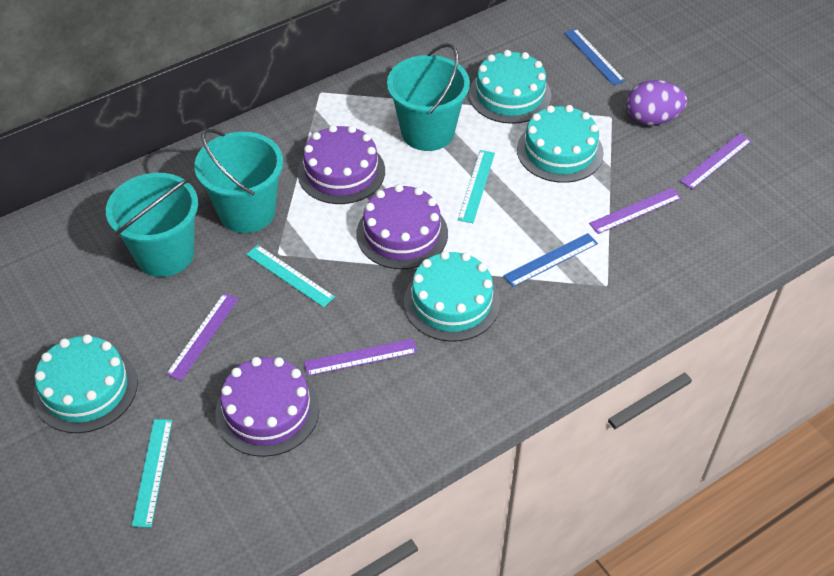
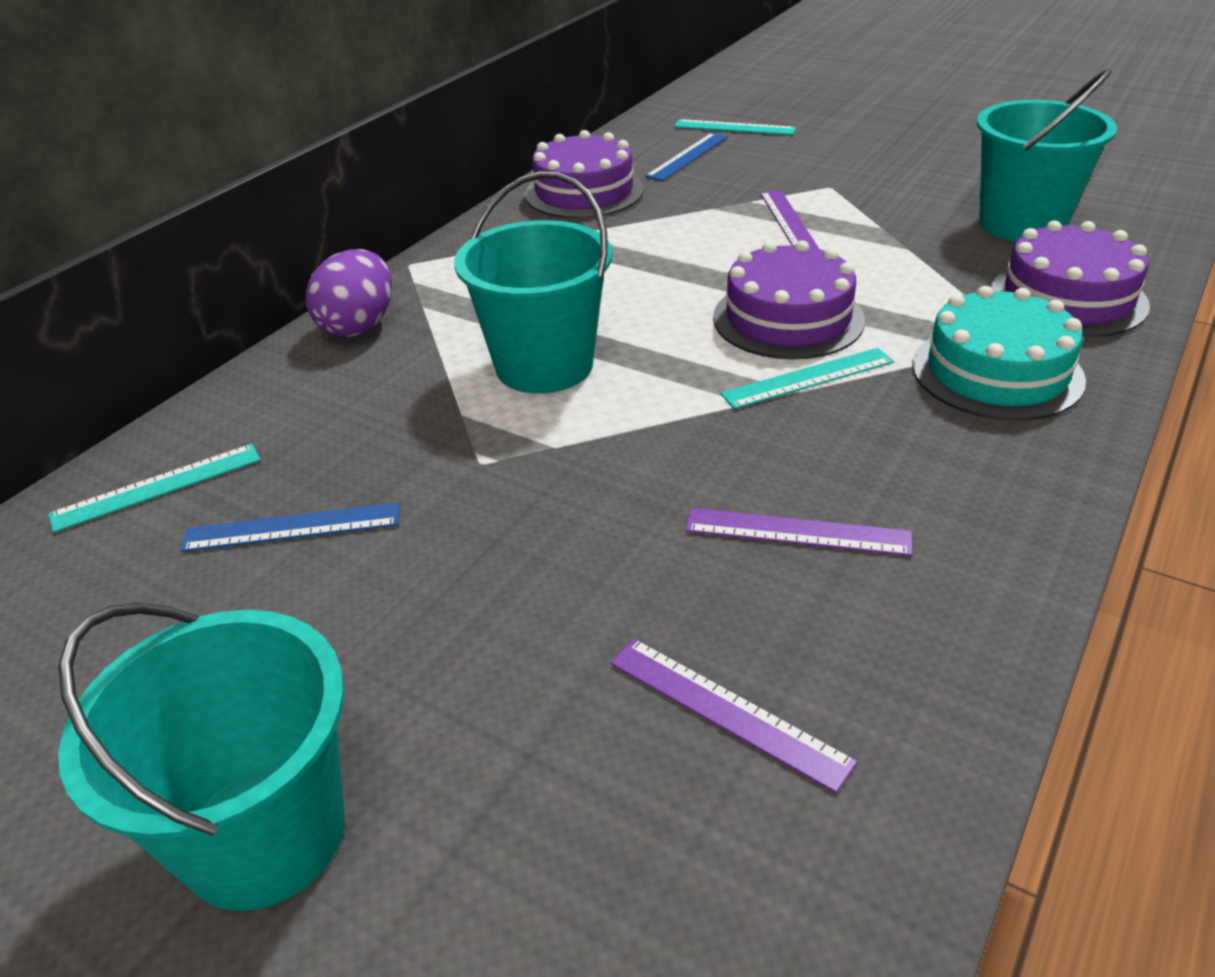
purple ruler: 4 -> 3
turquoise cake: 4 -> 1

